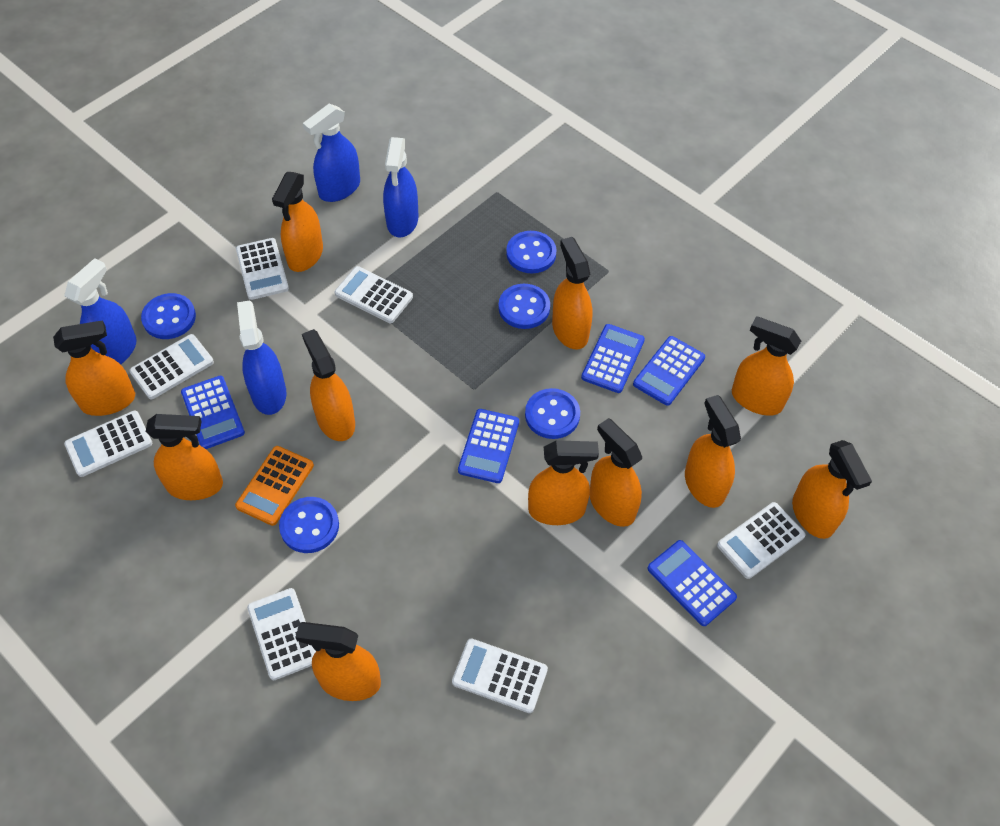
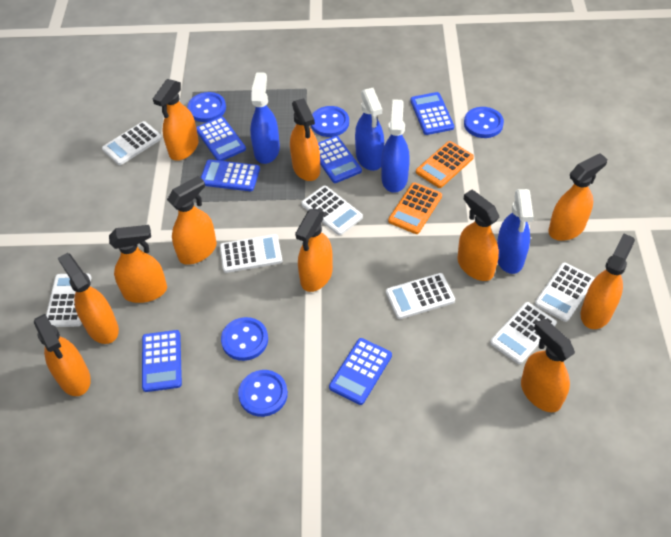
blue calculator: 5 -> 6
orange calculator: 1 -> 2

